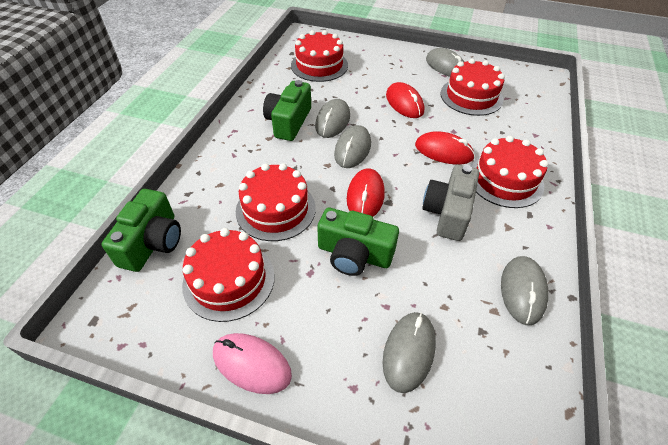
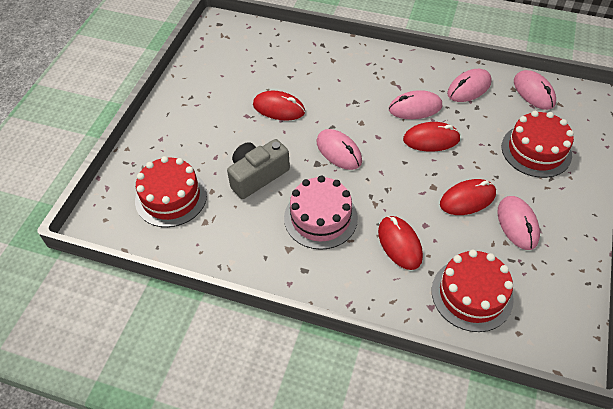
green camera: 3 -> 0
grey mouse: 5 -> 0
pink cake: 0 -> 1
pink mouse: 1 -> 5
red cake: 5 -> 3
red mouse: 3 -> 4

